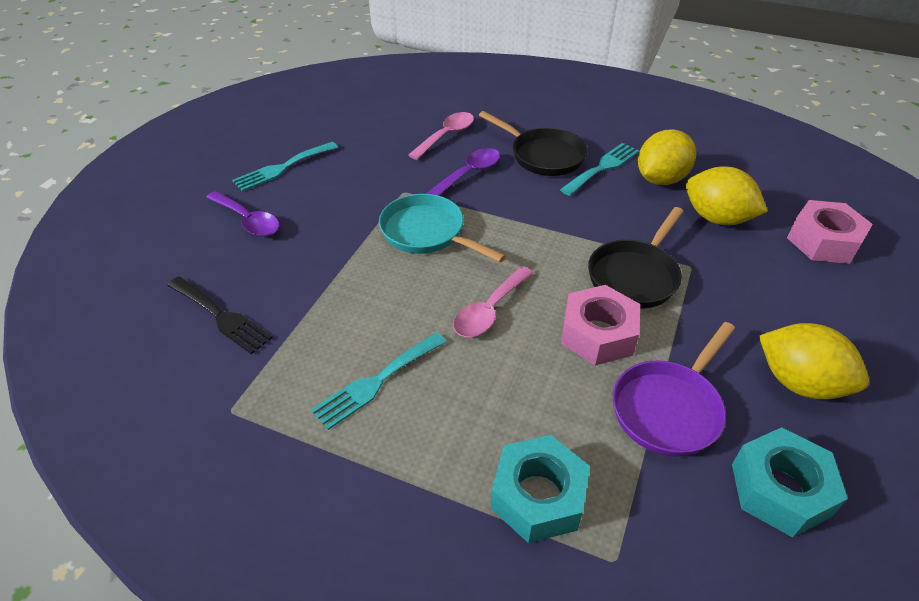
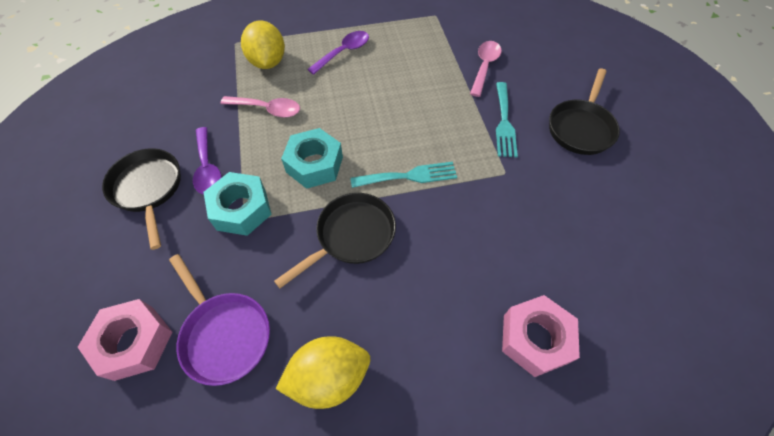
black fork: 1 -> 0
black pan: 2 -> 3
turquoise fork: 3 -> 2
turquoise pan: 1 -> 0
yellow lemon: 3 -> 2

